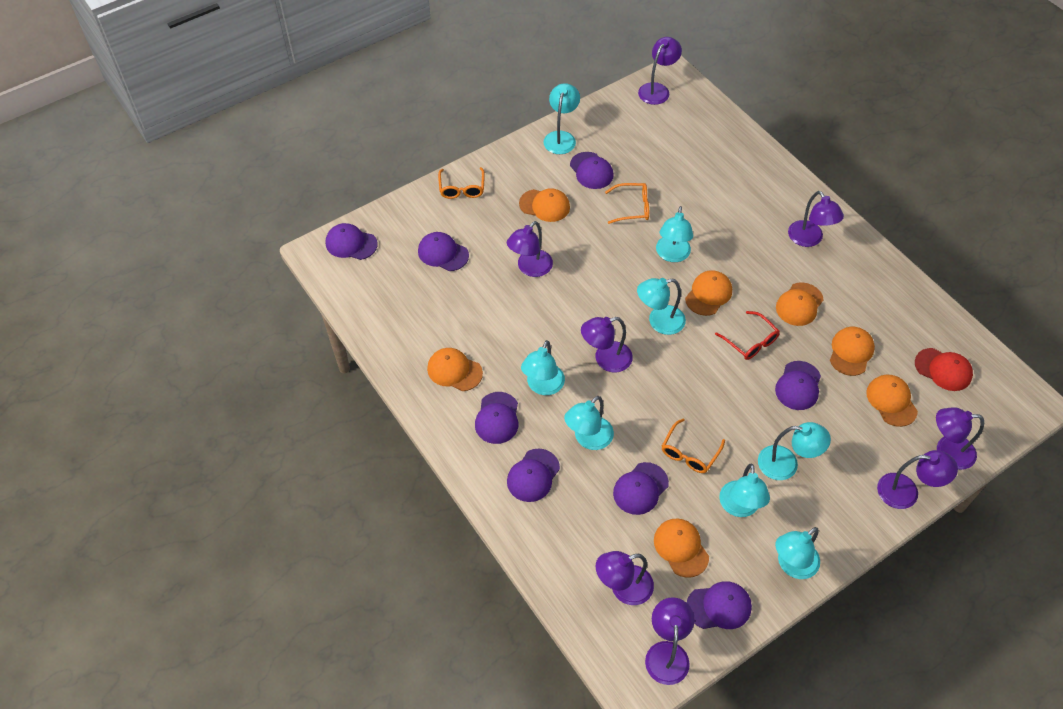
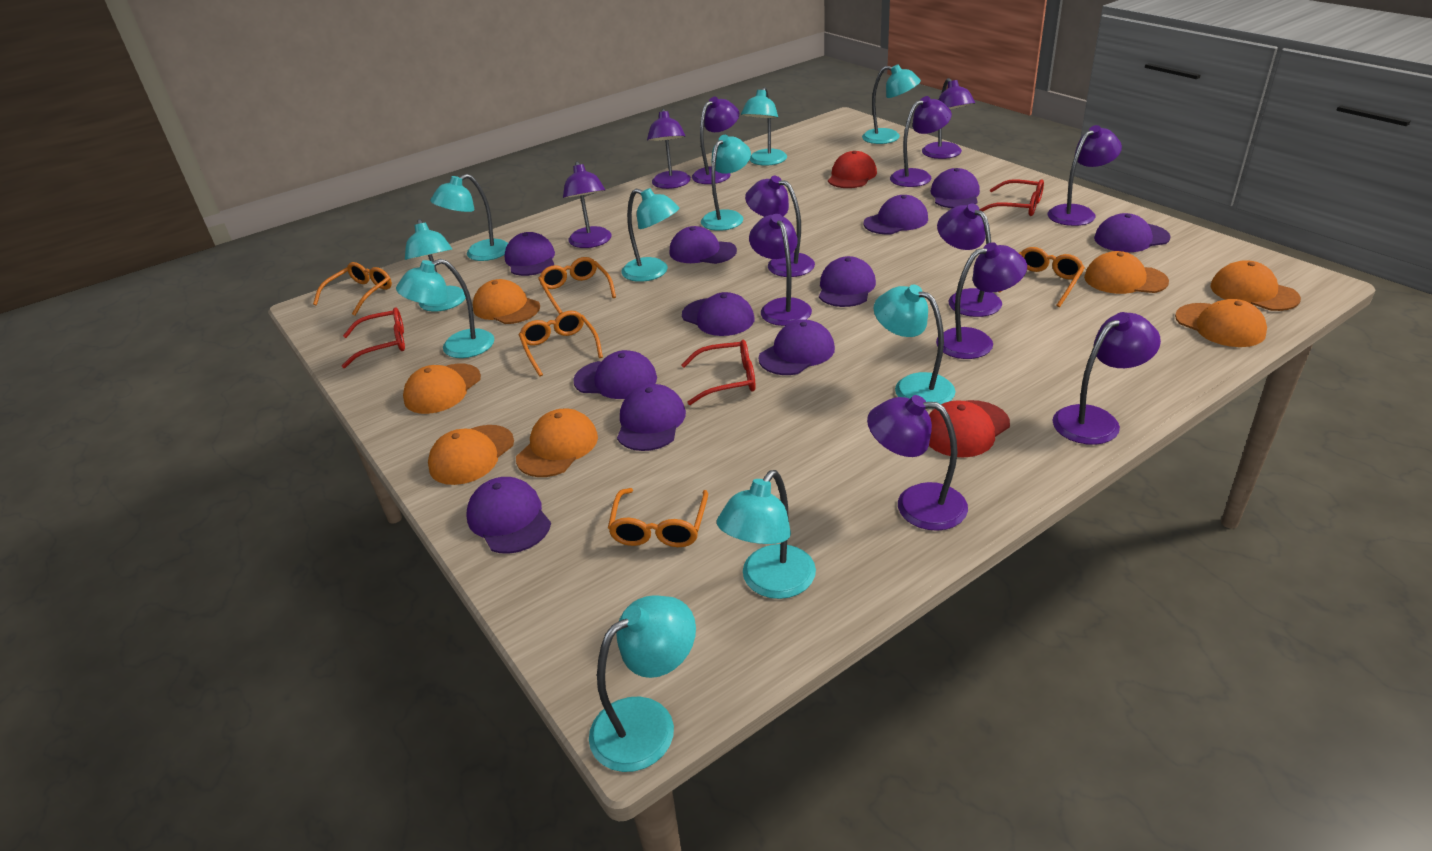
orange glasses: 3 -> 5
purple cap: 8 -> 11
purple lamp: 8 -> 12
red cap: 1 -> 2
red glasses: 1 -> 3
turquoise lamp: 8 -> 10

